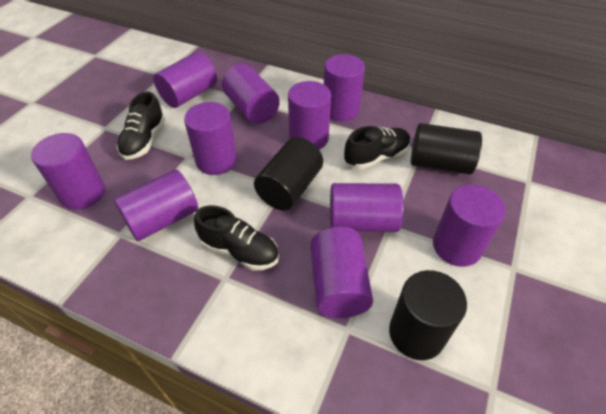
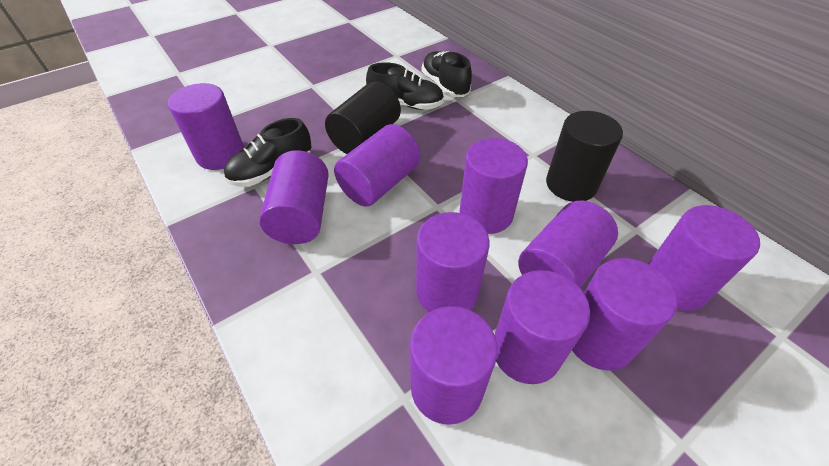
black cylinder: 3 -> 2

